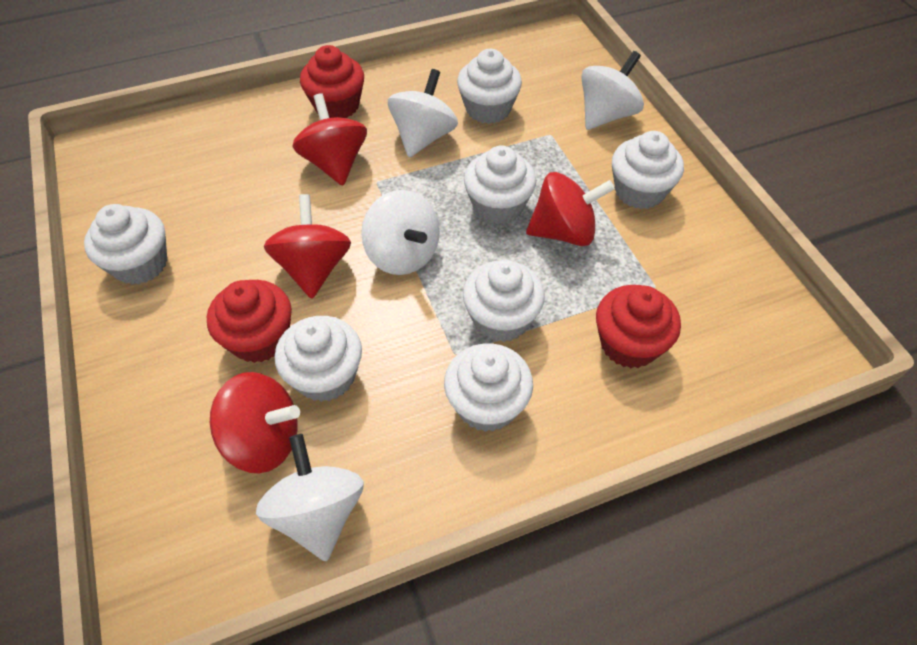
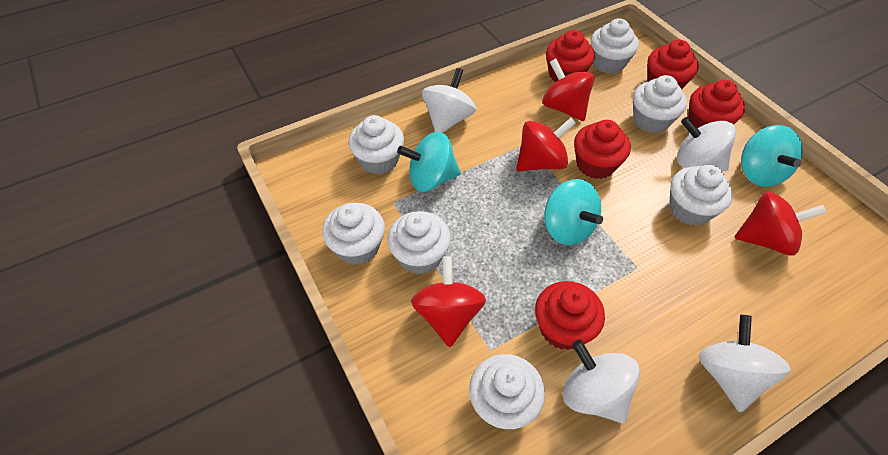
red cupcake: 3 -> 5
turquoise spinning top: 0 -> 3

